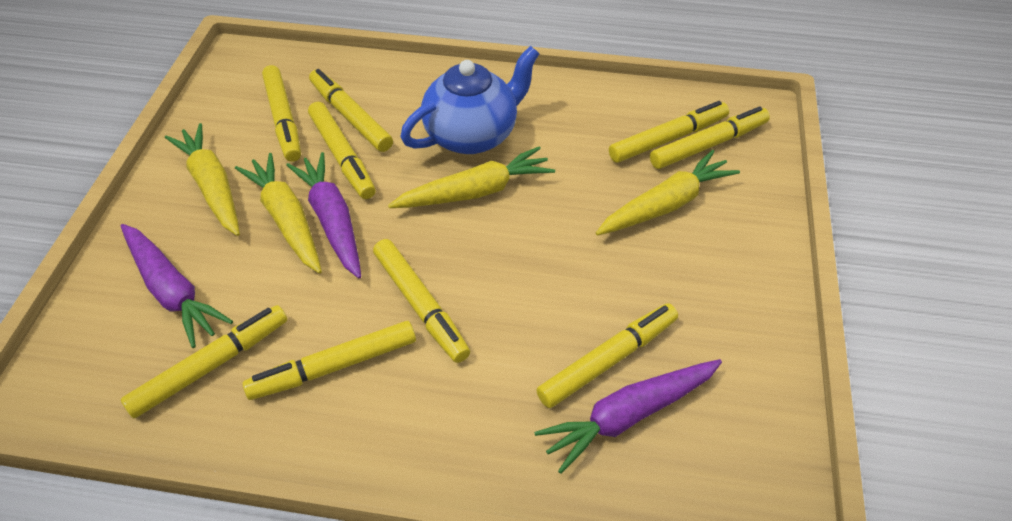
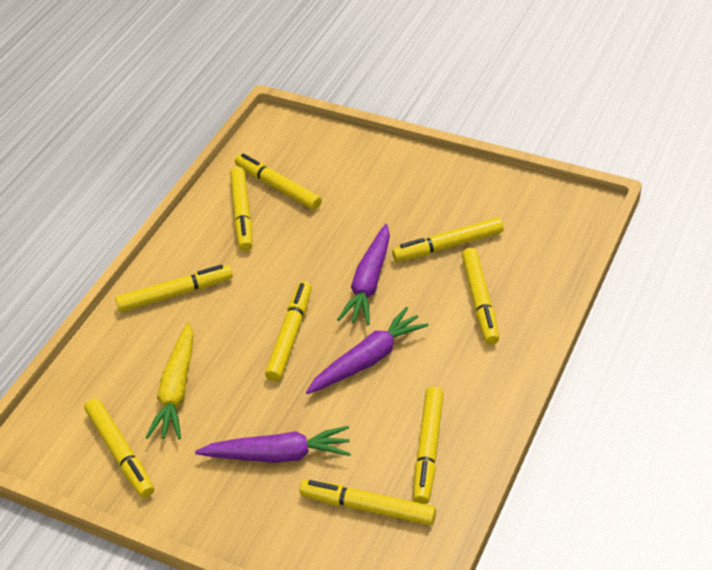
blue teapot: 1 -> 0
yellow carrot: 4 -> 1

